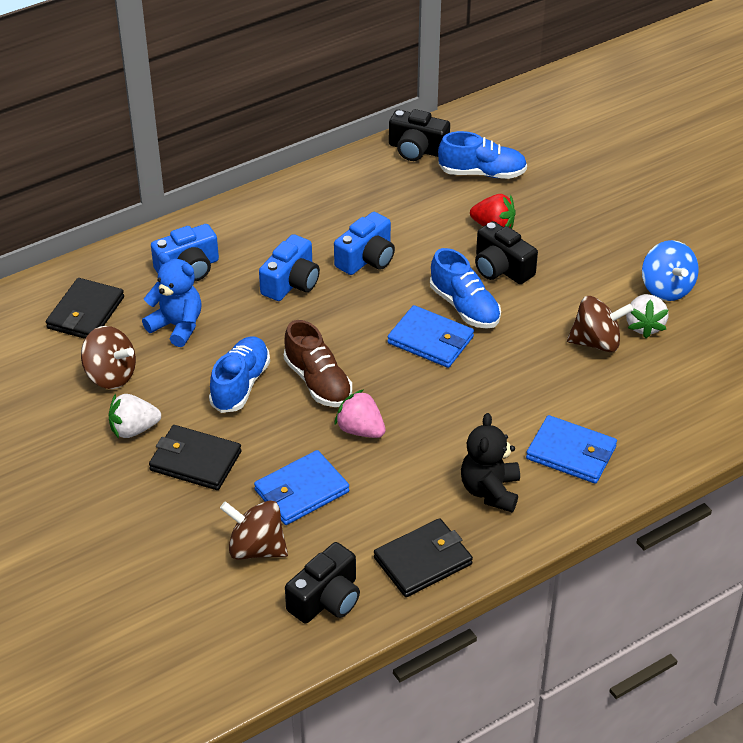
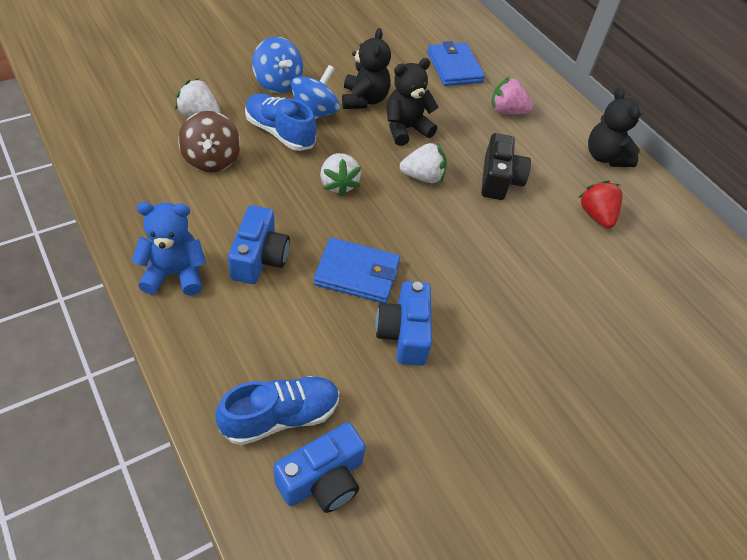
black camera: 3 -> 1
black teddy bear: 1 -> 3
black wallet: 3 -> 0
blue shoe: 3 -> 2
blue spinning top: 1 -> 2
blue wallet: 3 -> 2
brown shoe: 1 -> 0
brown spinning top: 3 -> 1
white strawberry: 2 -> 3

